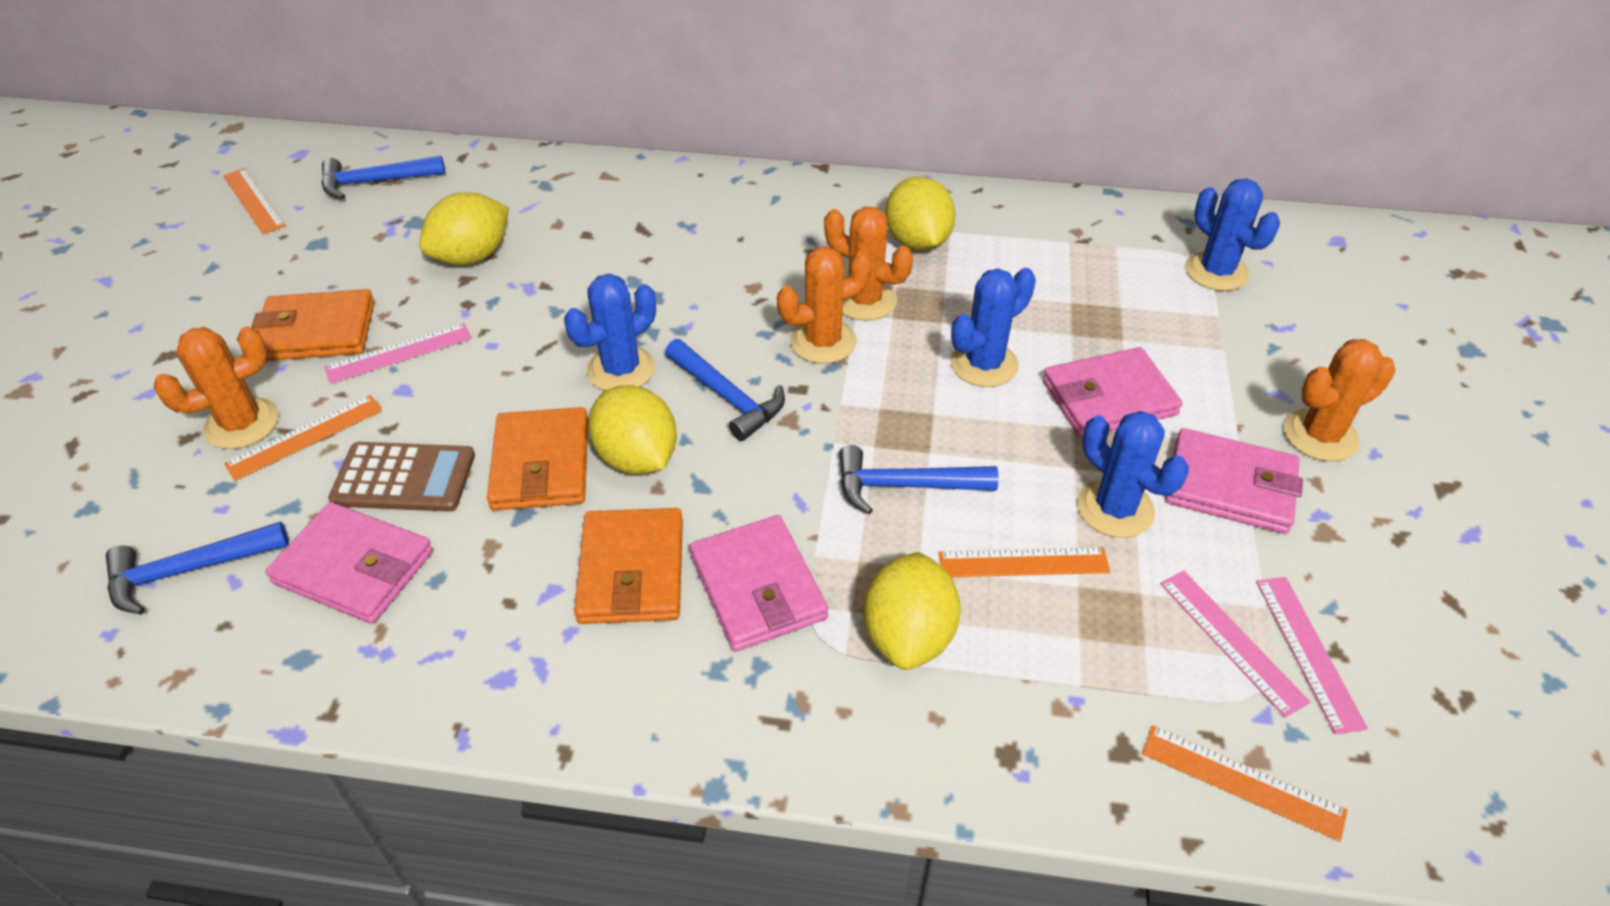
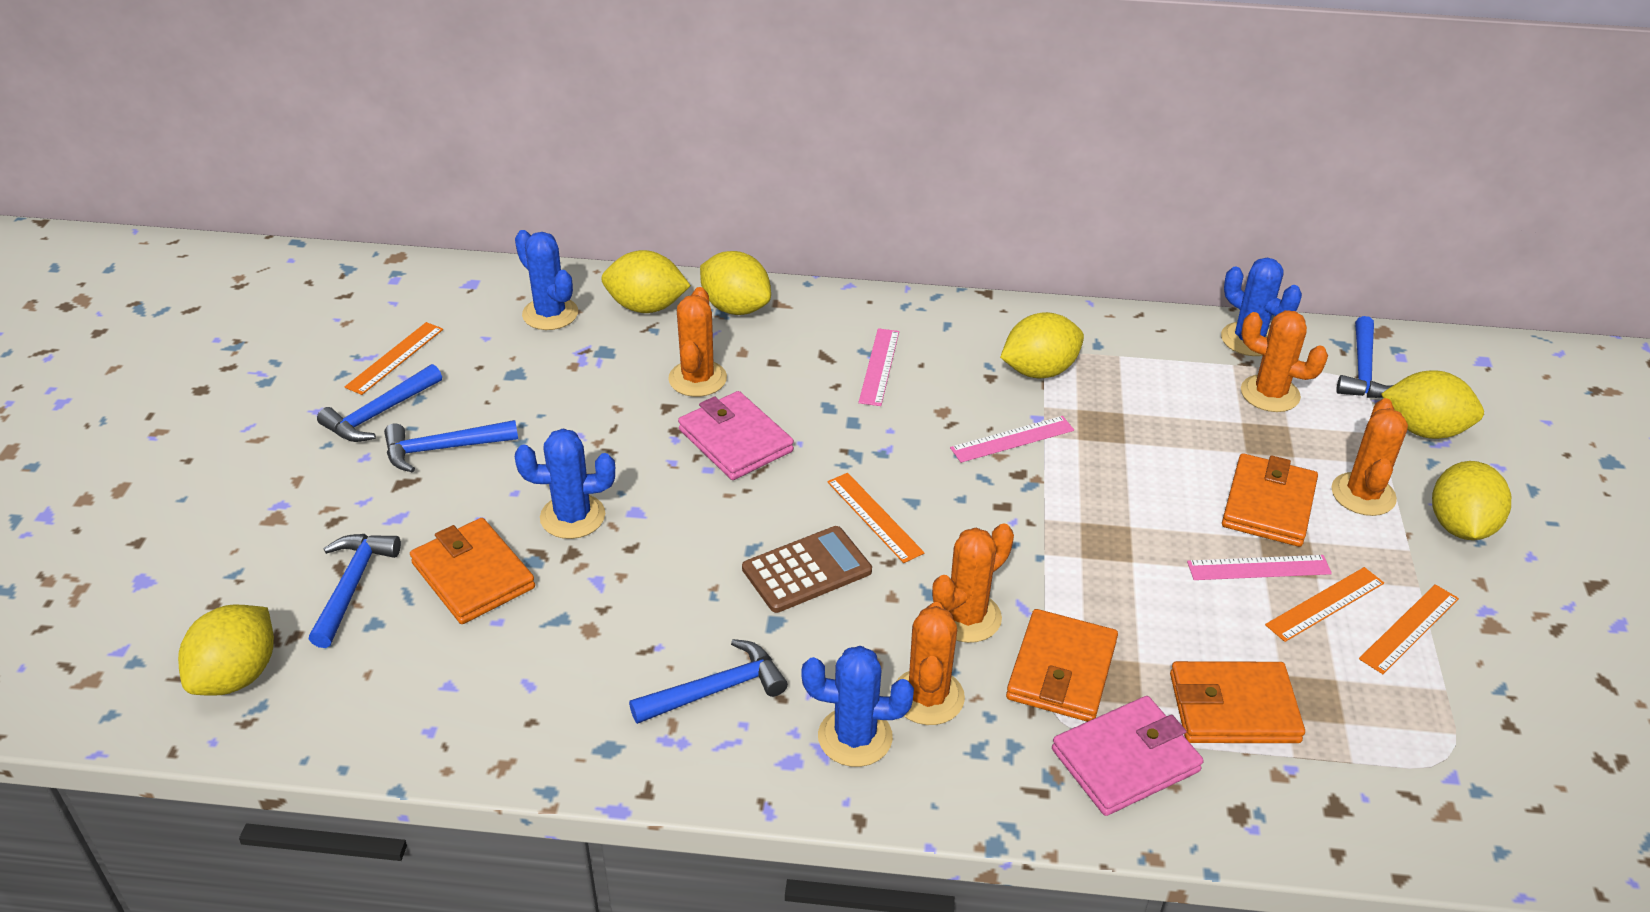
blue hammer: 4 -> 5
orange cactus: 4 -> 5
orange wallet: 3 -> 4
pink wallet: 4 -> 2
yellow lemon: 4 -> 6

